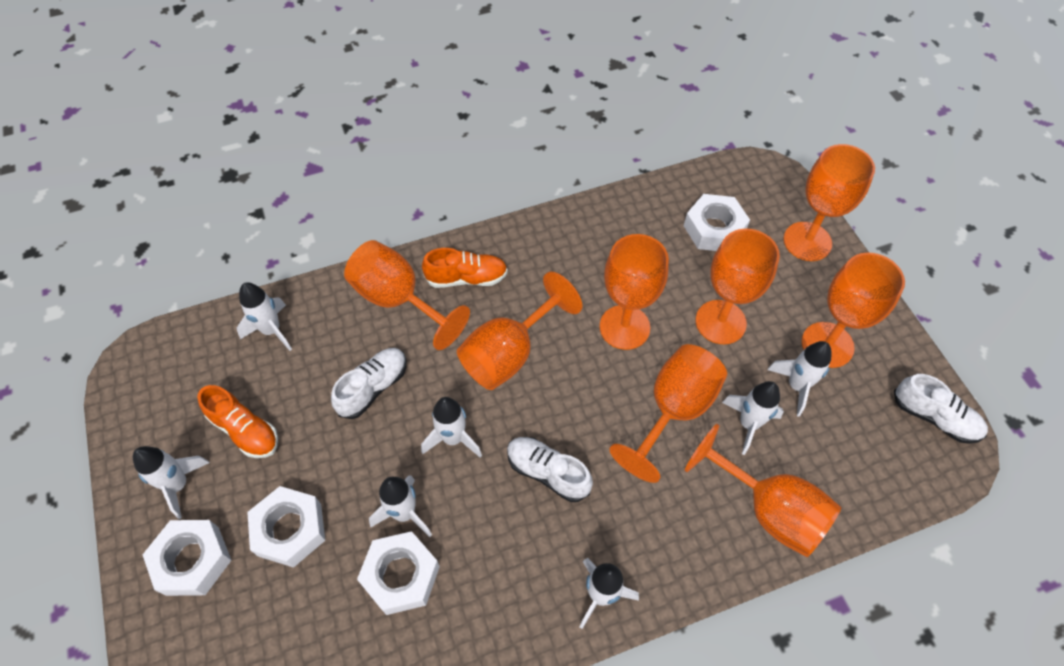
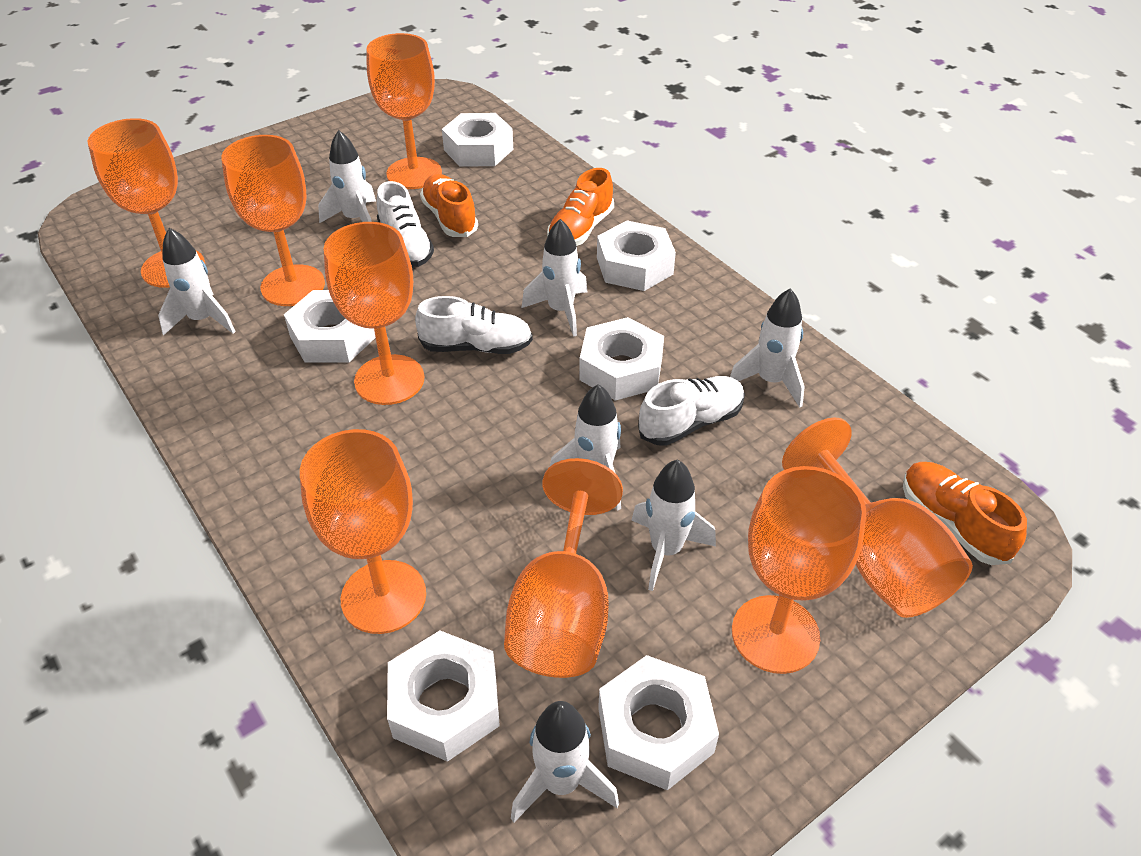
orange shoe: 2 -> 3
white nut: 4 -> 6

